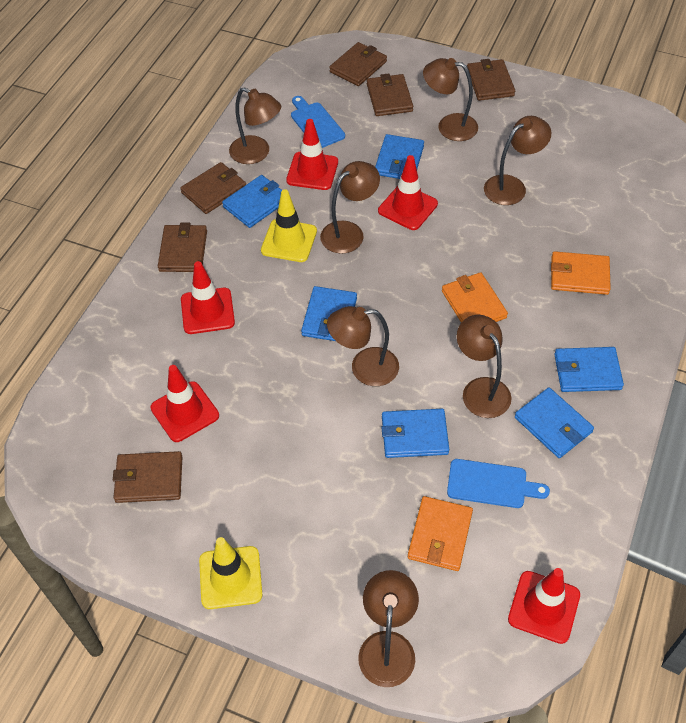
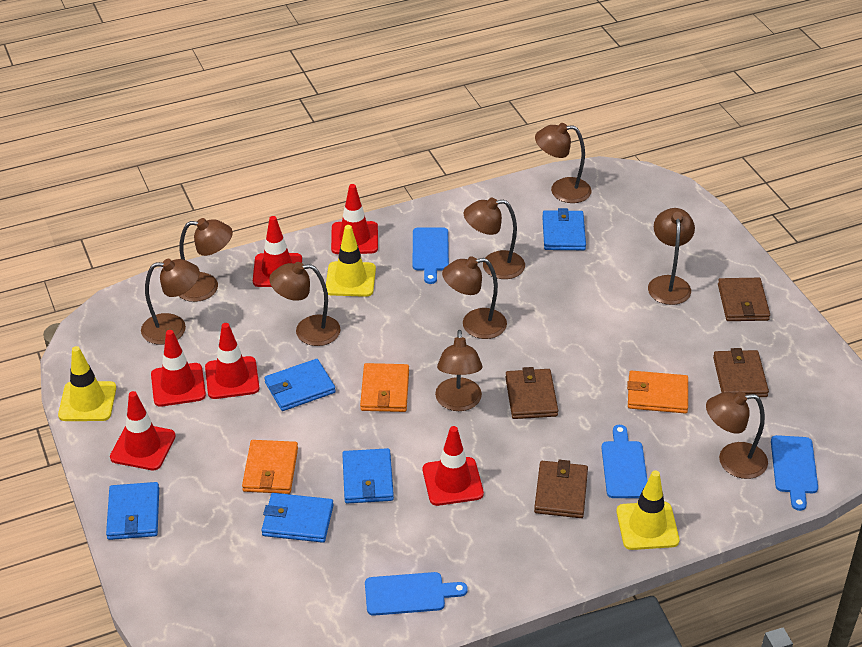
blue cutting board: 2 -> 4
blue wallet: 6 -> 5
brown lamp: 7 -> 9
brown wallet: 6 -> 4
red traffic cone: 5 -> 6
yellow traffic cone: 2 -> 3

